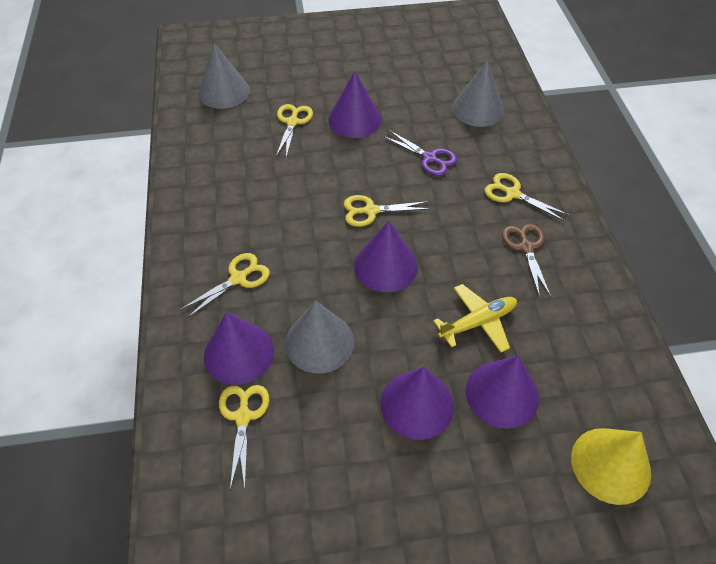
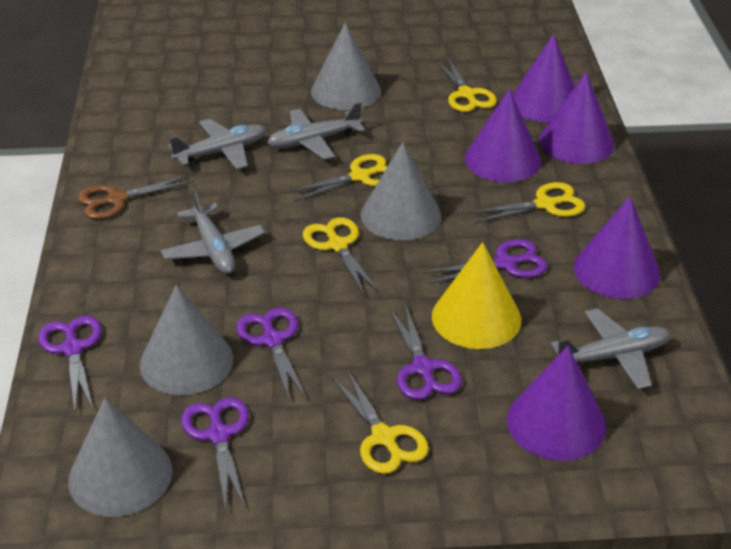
grey cone: 3 -> 4
grey plane: 0 -> 4
purple scissors: 1 -> 5
yellow plane: 1 -> 0

